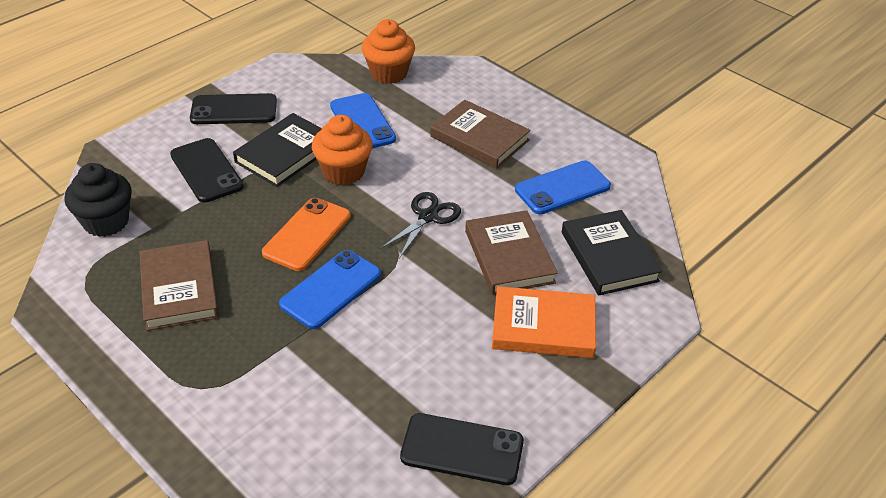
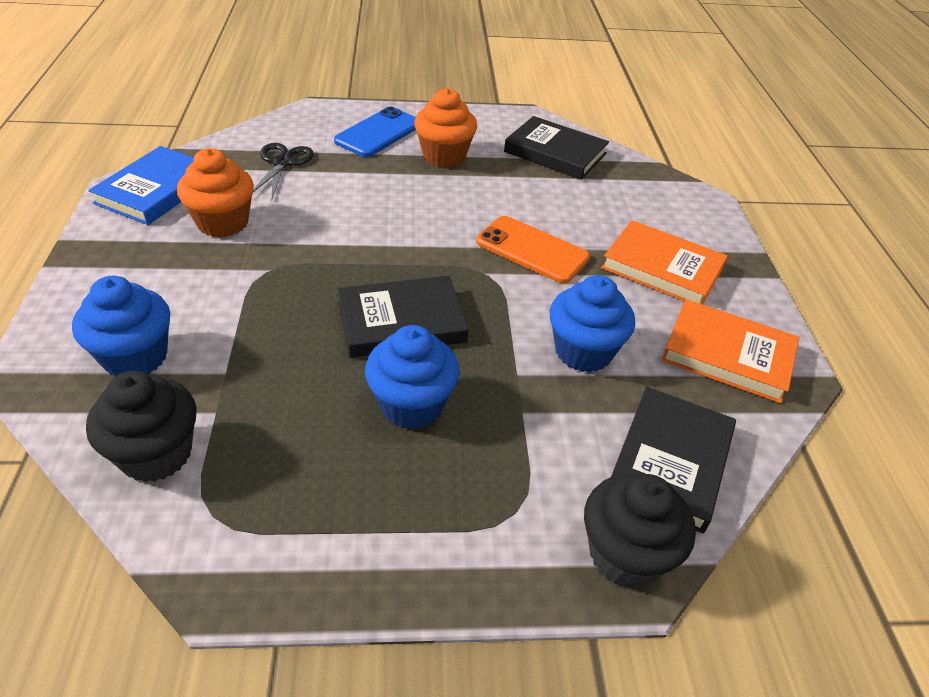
black book: 2 -> 3
black cupcake: 1 -> 2
black phone: 3 -> 0
blue book: 0 -> 1
blue cupcake: 0 -> 3
blue phone: 3 -> 1
brown book: 3 -> 0
orange book: 1 -> 2

